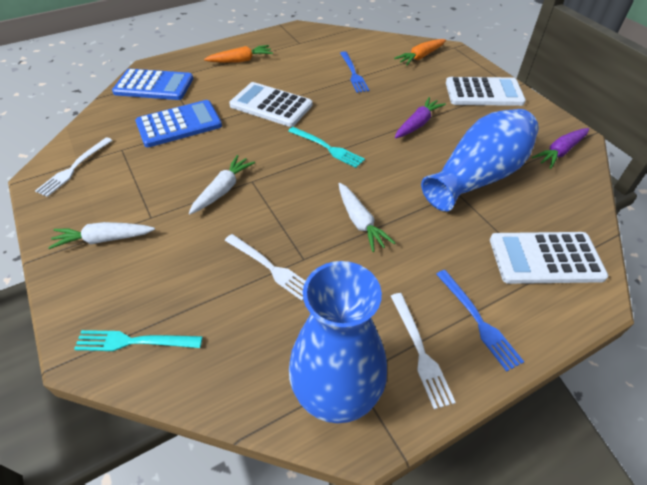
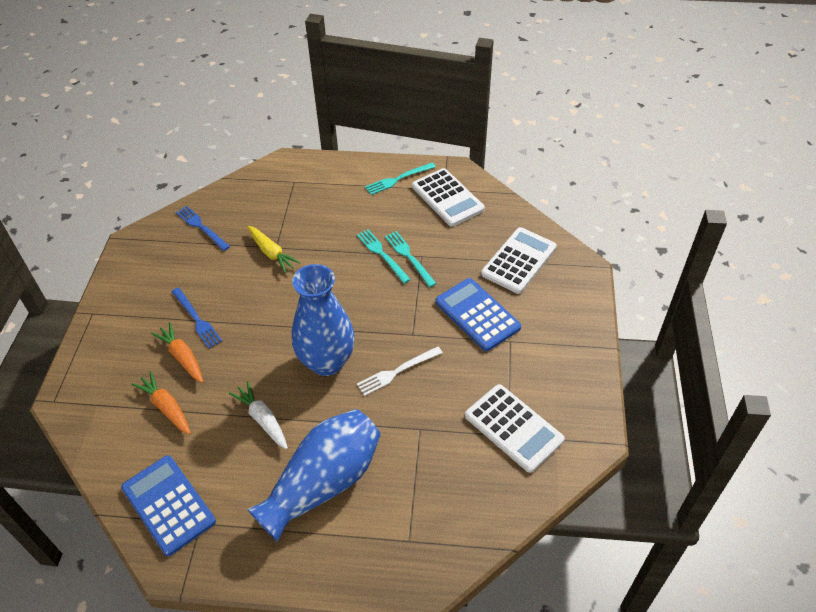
purple carrot: 2 -> 0
turquoise fork: 2 -> 3
white carrot: 3 -> 1
white fork: 3 -> 1
yellow carrot: 0 -> 1

